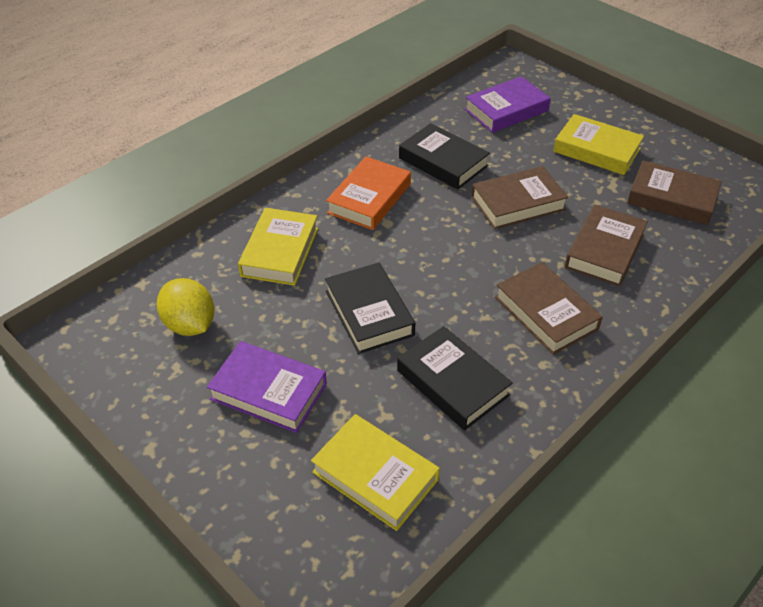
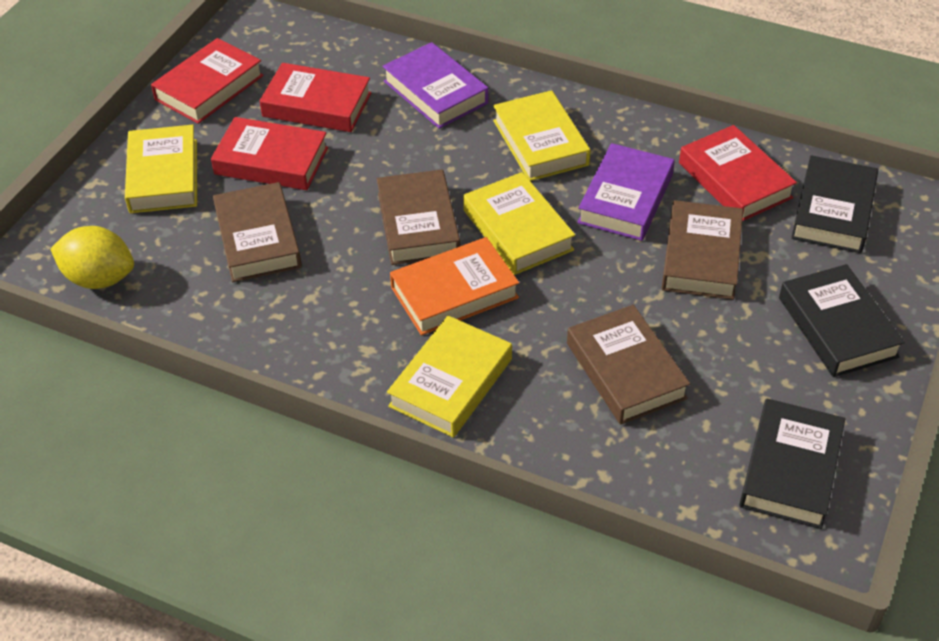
red book: 0 -> 4
yellow book: 3 -> 4

